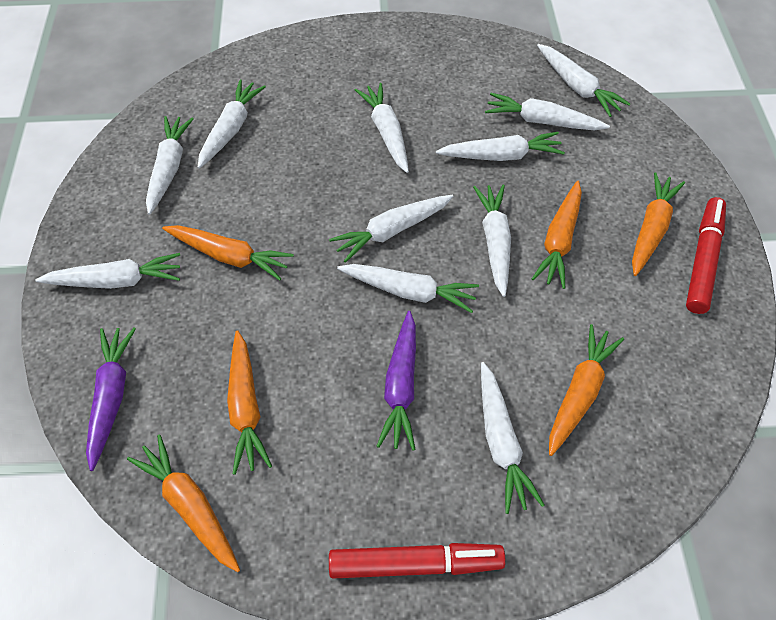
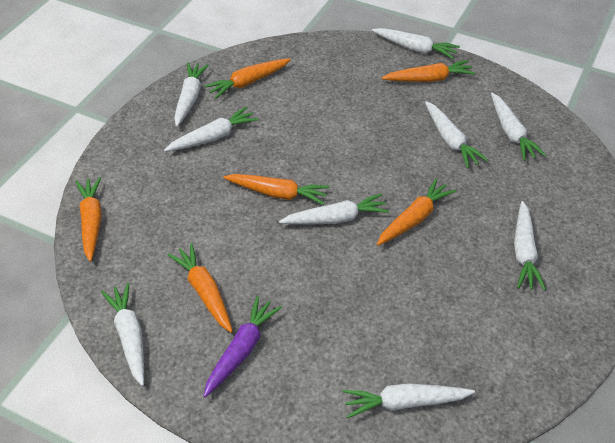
purple carrot: 2 -> 1
red marker: 2 -> 0
white carrot: 11 -> 9

